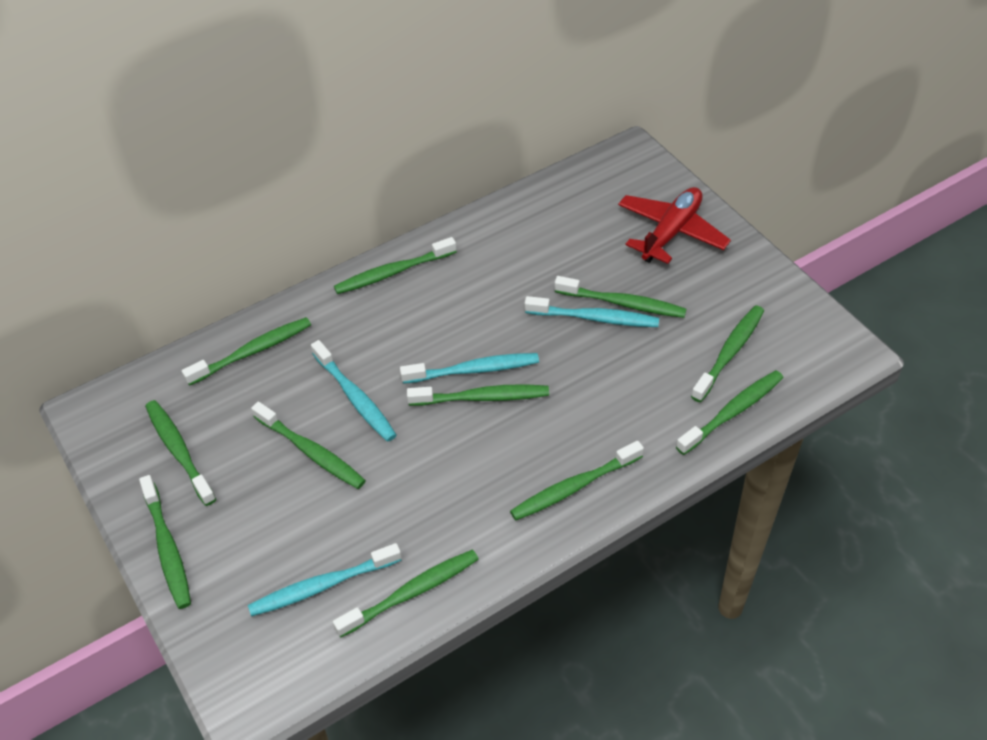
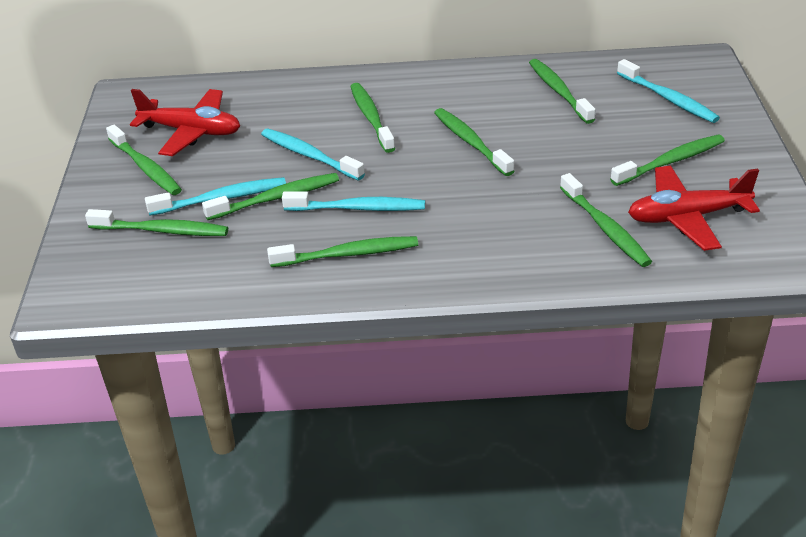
green toothbrush: 11 -> 9
red plane: 1 -> 2

